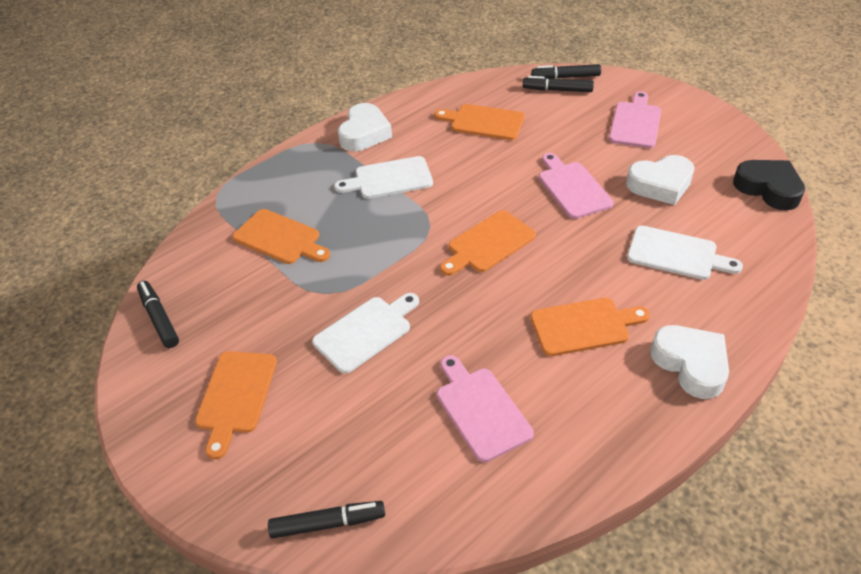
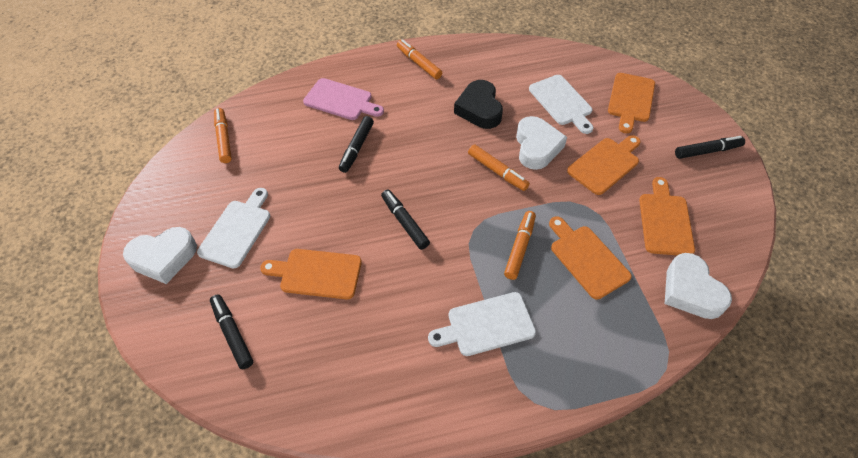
orange marker: 0 -> 4
pink cutting board: 3 -> 1

